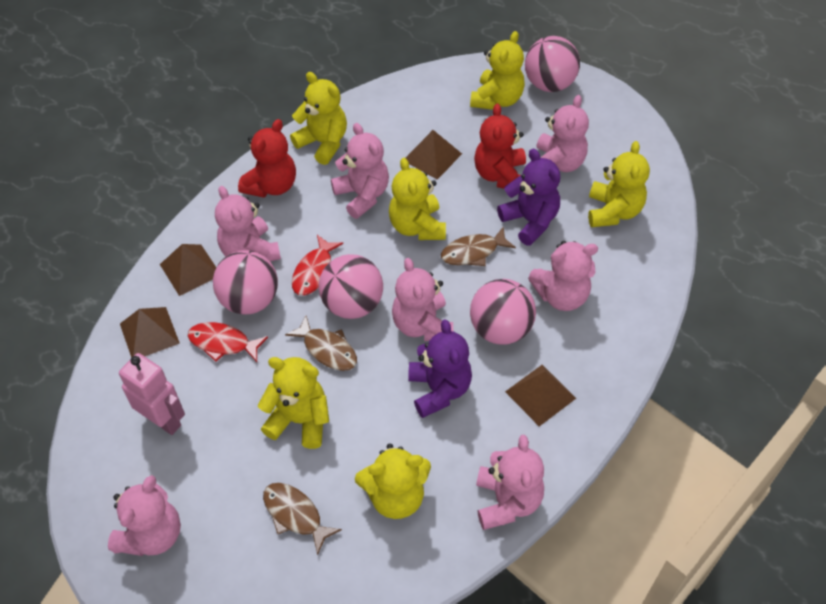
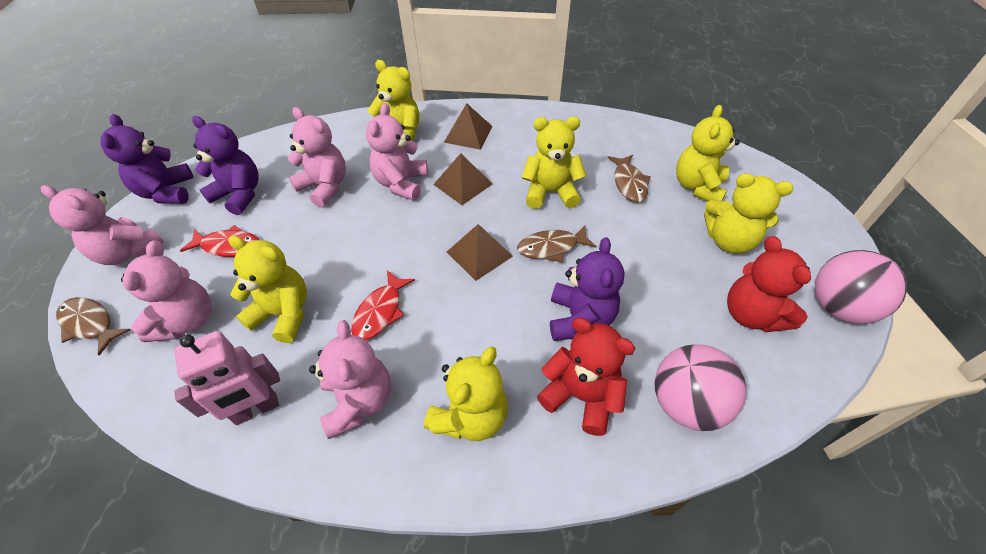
brown pyramid: 4 -> 3
pink ball: 4 -> 2
pink teddy bear: 7 -> 5
purple teddy bear: 2 -> 3

